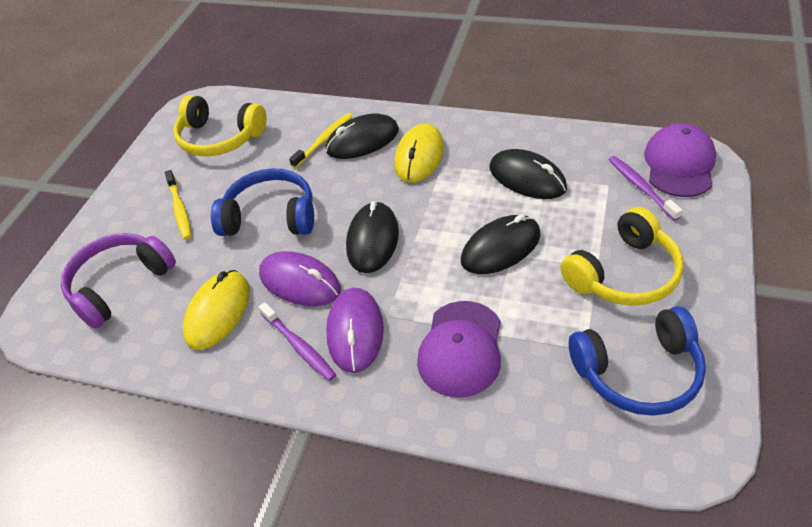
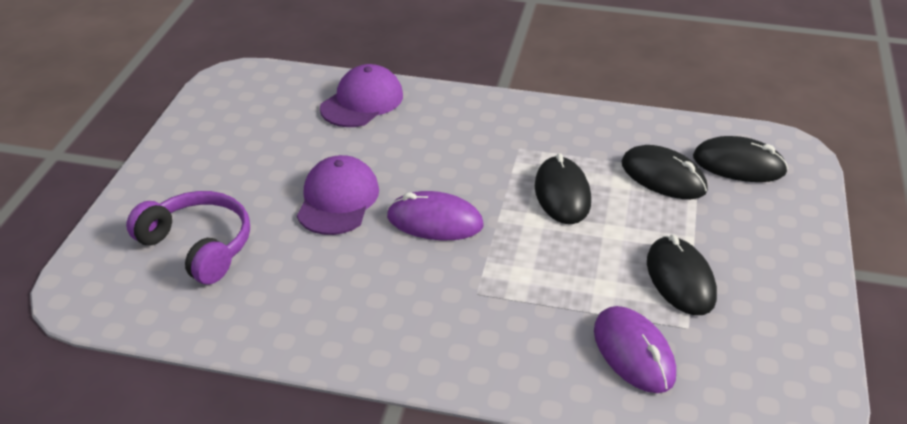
blue headphones: 2 -> 0
purple toothbrush: 2 -> 0
yellow headphones: 2 -> 0
yellow mouse: 2 -> 0
yellow toothbrush: 2 -> 0

